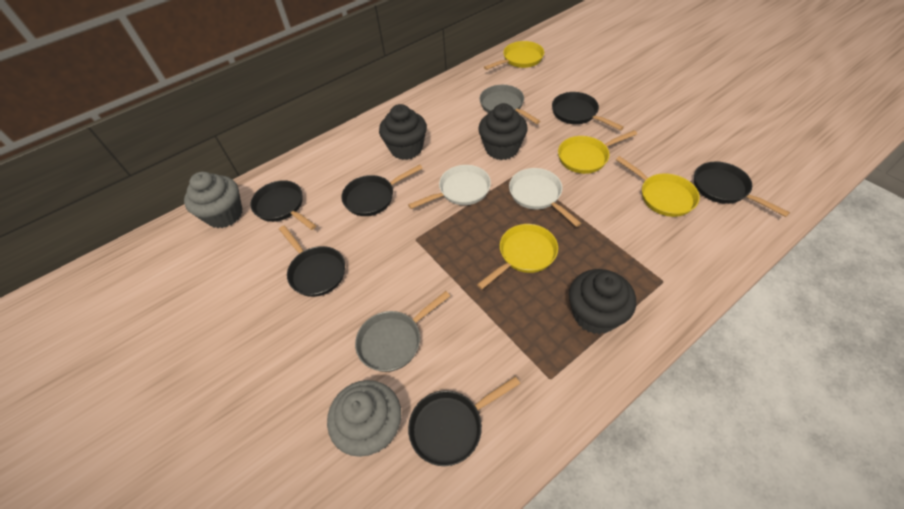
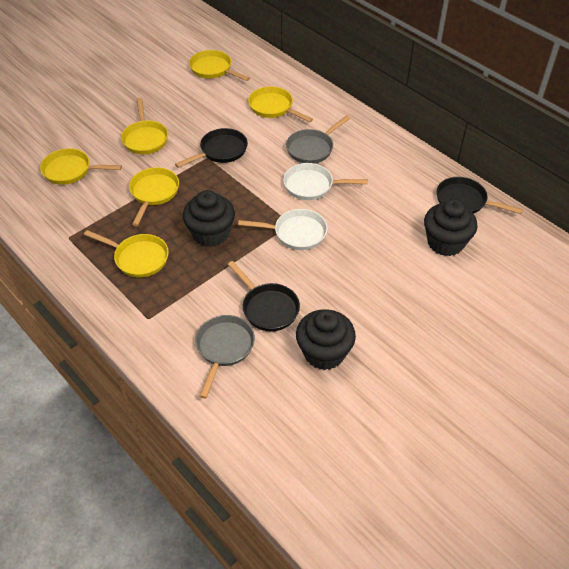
black pan: 6 -> 3
grey cupcake: 2 -> 0
yellow pan: 4 -> 6

